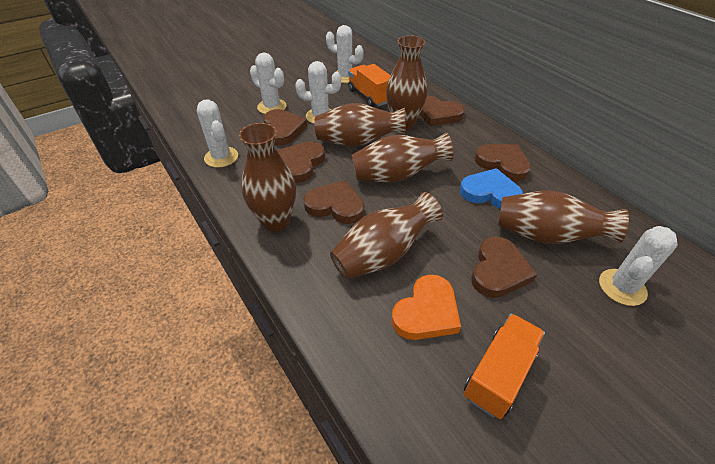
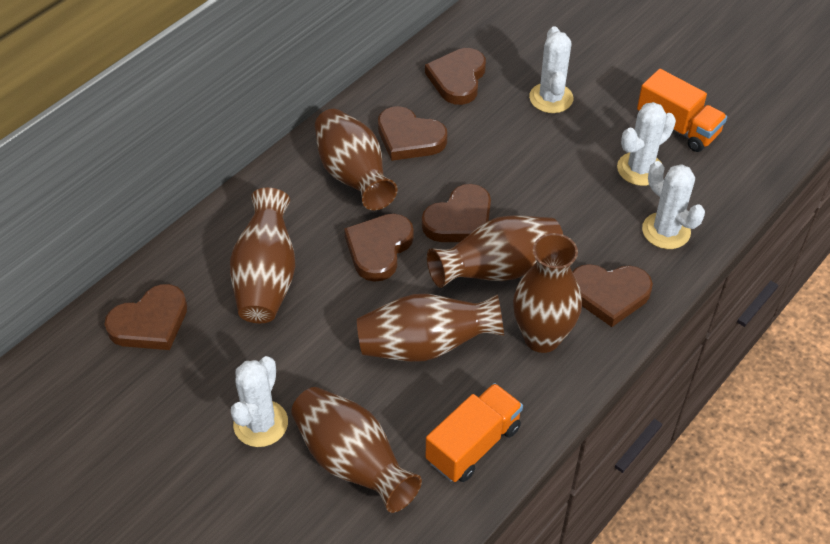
blue heart: 1 -> 0
orange heart: 1 -> 0
white cactus: 5 -> 4

